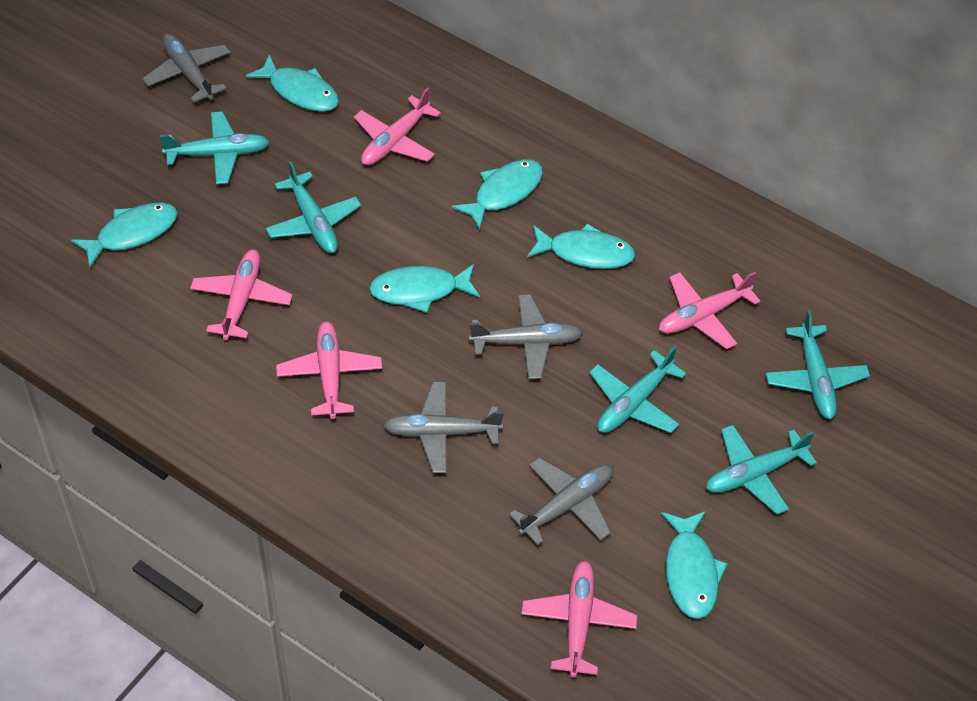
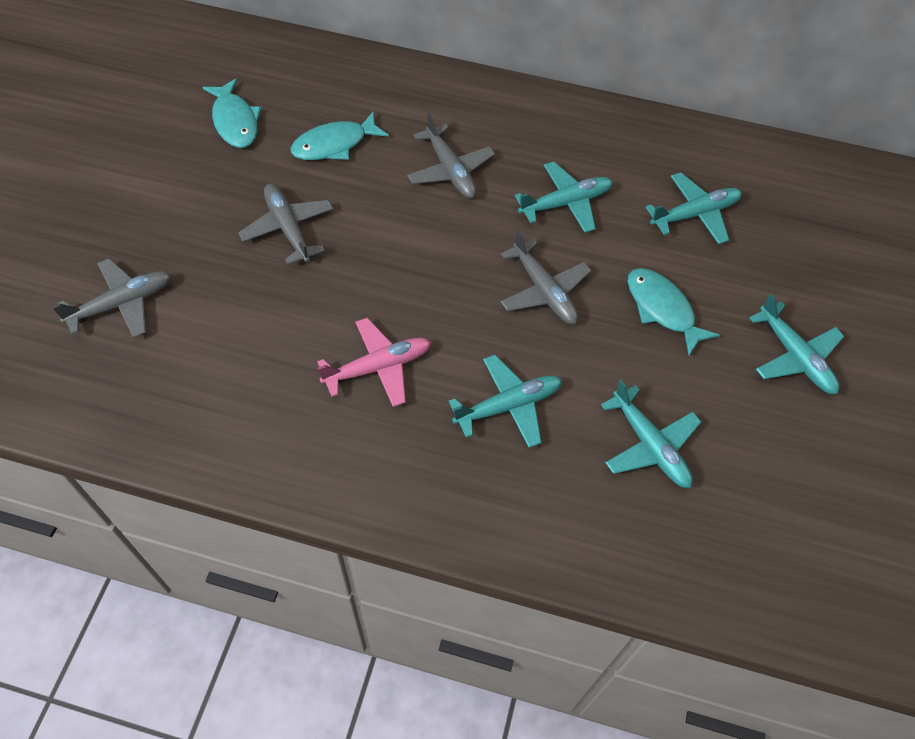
pink plane: 5 -> 1
turquoise fish: 6 -> 3

